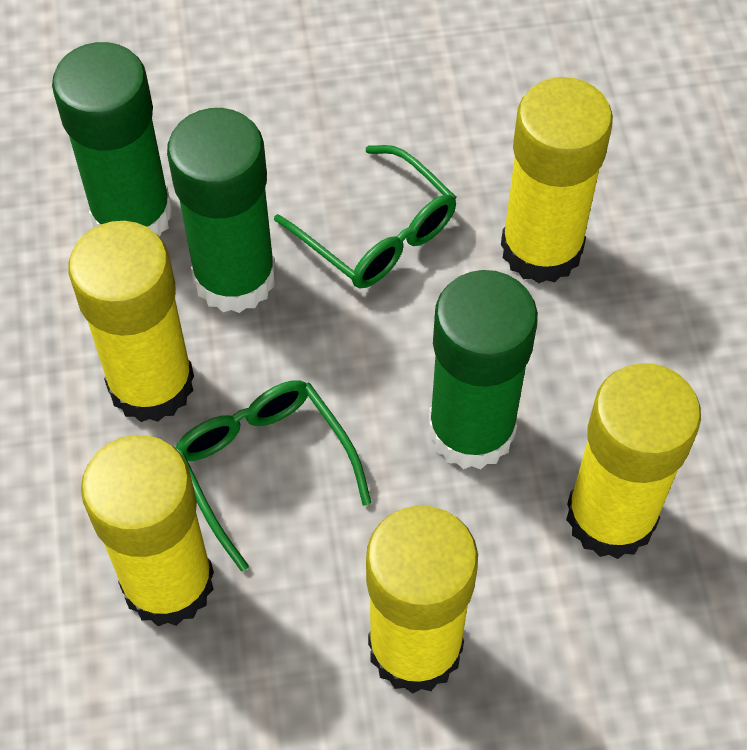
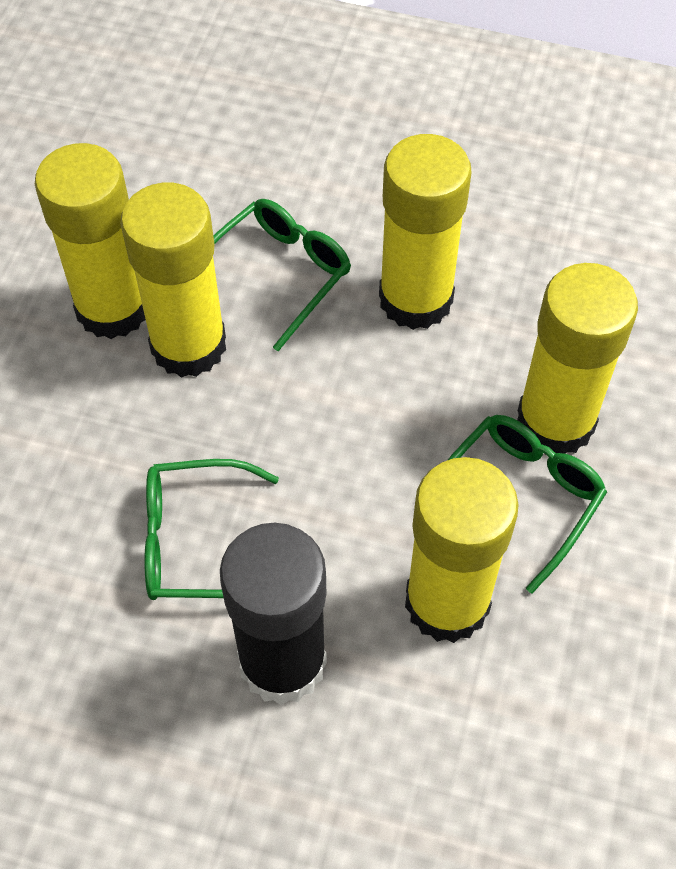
black glue stick: 0 -> 1
green glasses: 2 -> 3
green glue stick: 3 -> 0

